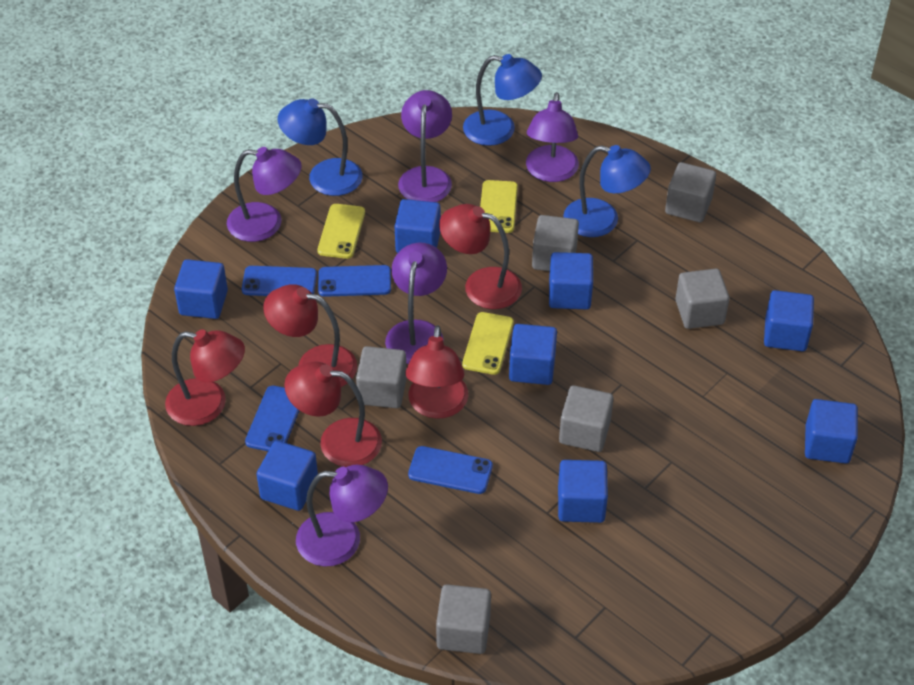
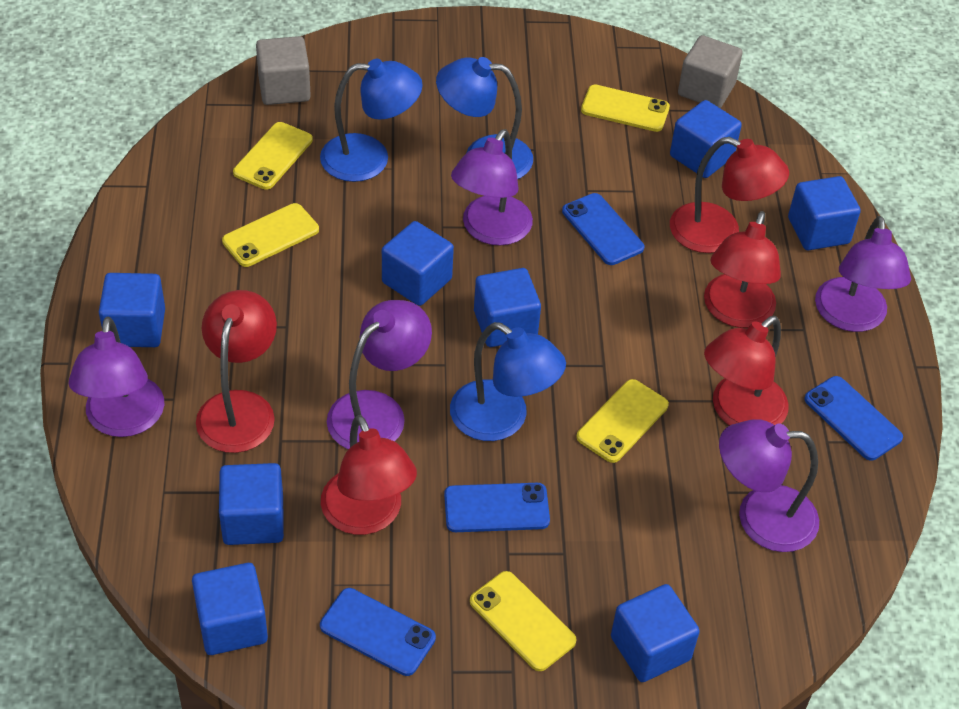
grey cube: 6 -> 2
yellow phone: 3 -> 5

